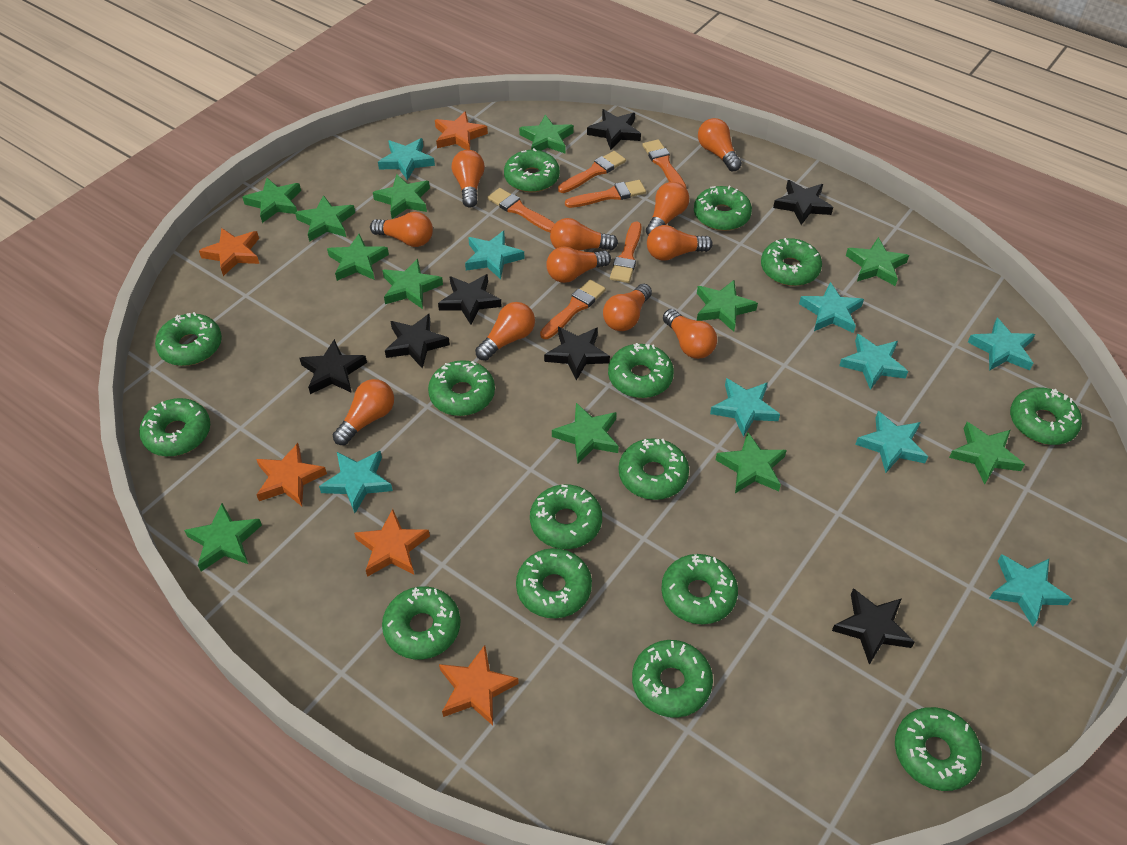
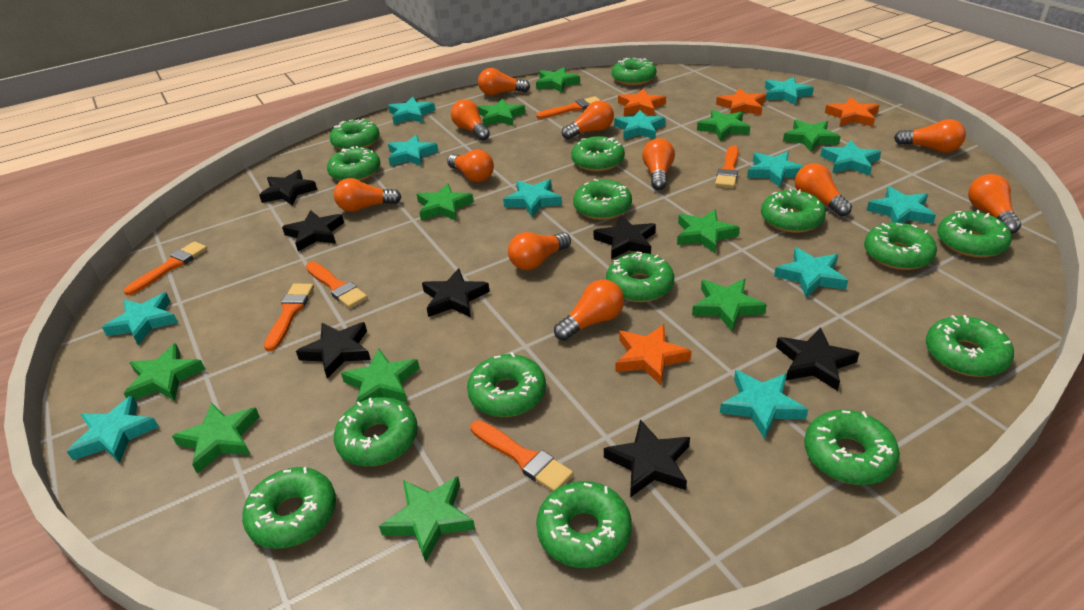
green star: 12 -> 11
orange star: 5 -> 4
turquoise star: 9 -> 12

